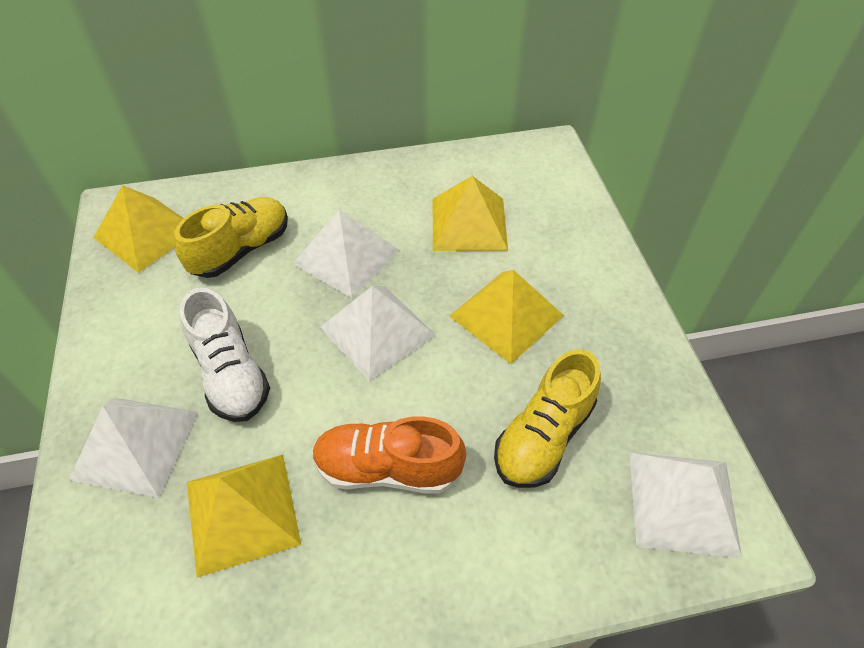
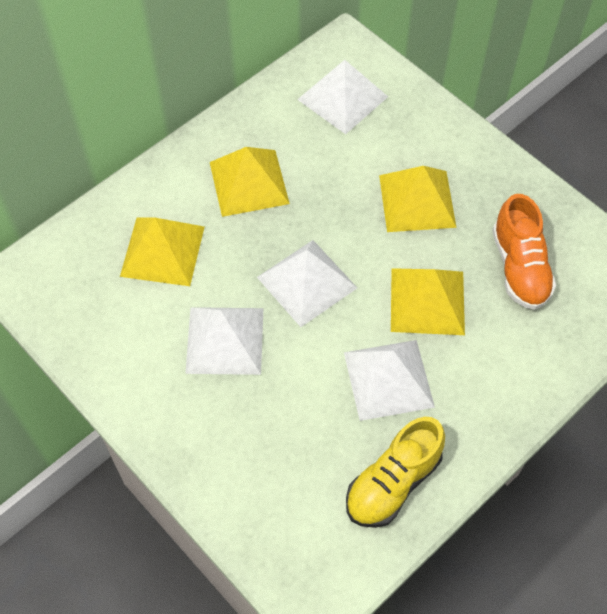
white shoe: 1 -> 0
yellow shoe: 2 -> 1

